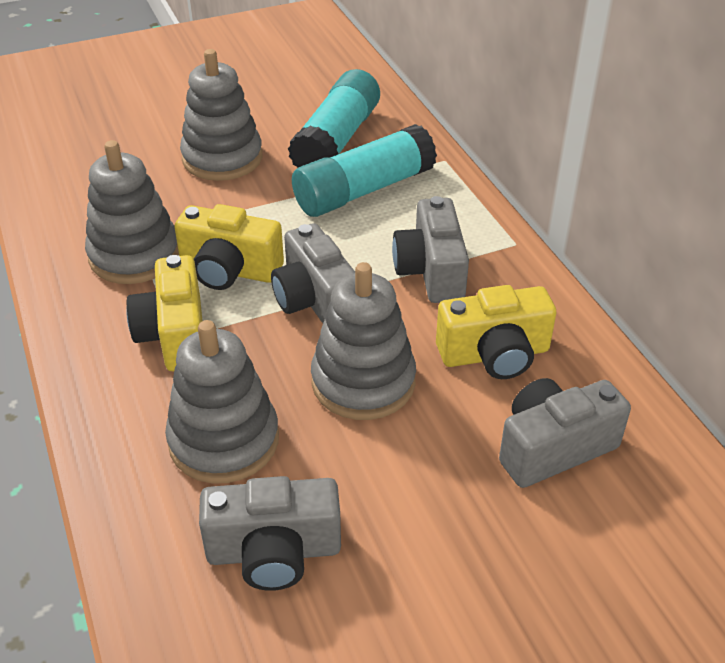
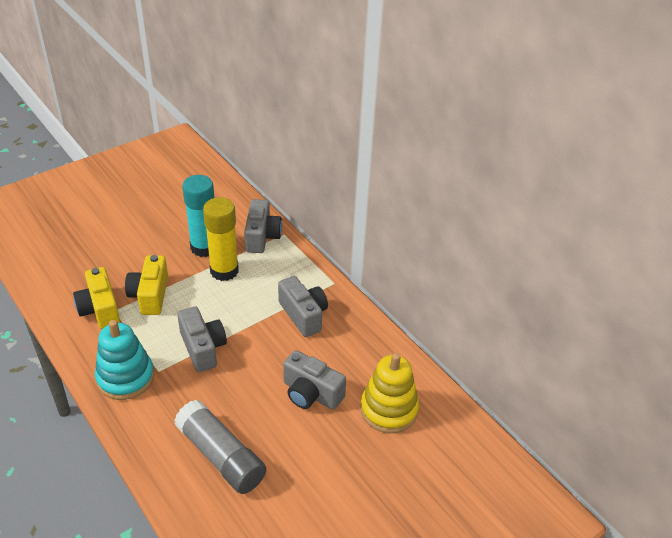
grey glue stick: 0 -> 1
grey stacking toy: 4 -> 0
turquoise glue stick: 2 -> 1
turquoise stacking toy: 0 -> 1
yellow camera: 3 -> 2
yellow glue stick: 0 -> 1
yellow stacking toy: 0 -> 1

